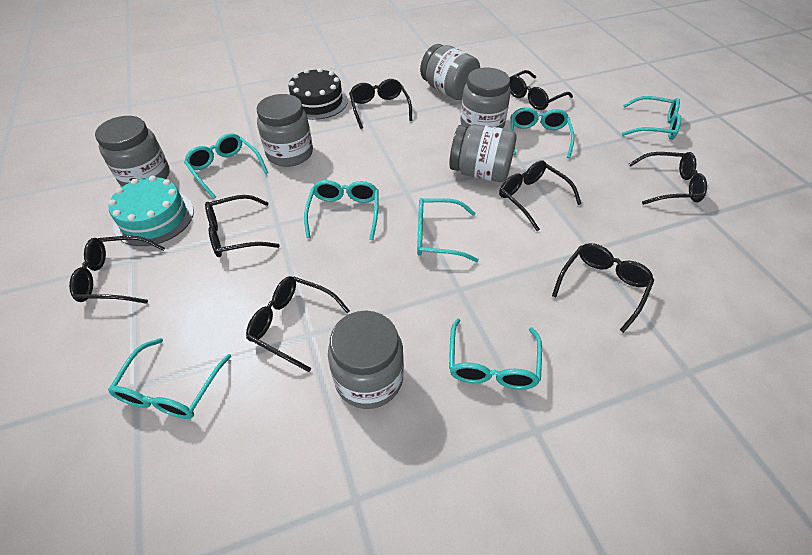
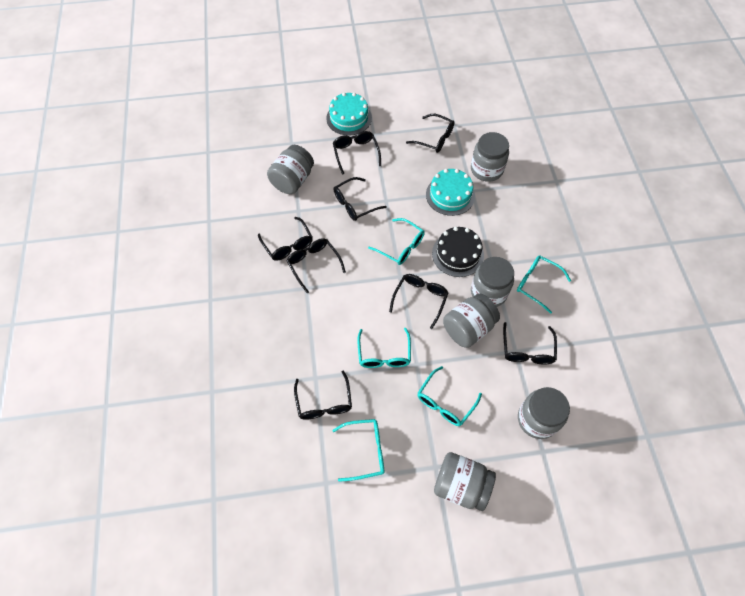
turquoise cake: 1 -> 2
turquoise glasses: 7 -> 5

